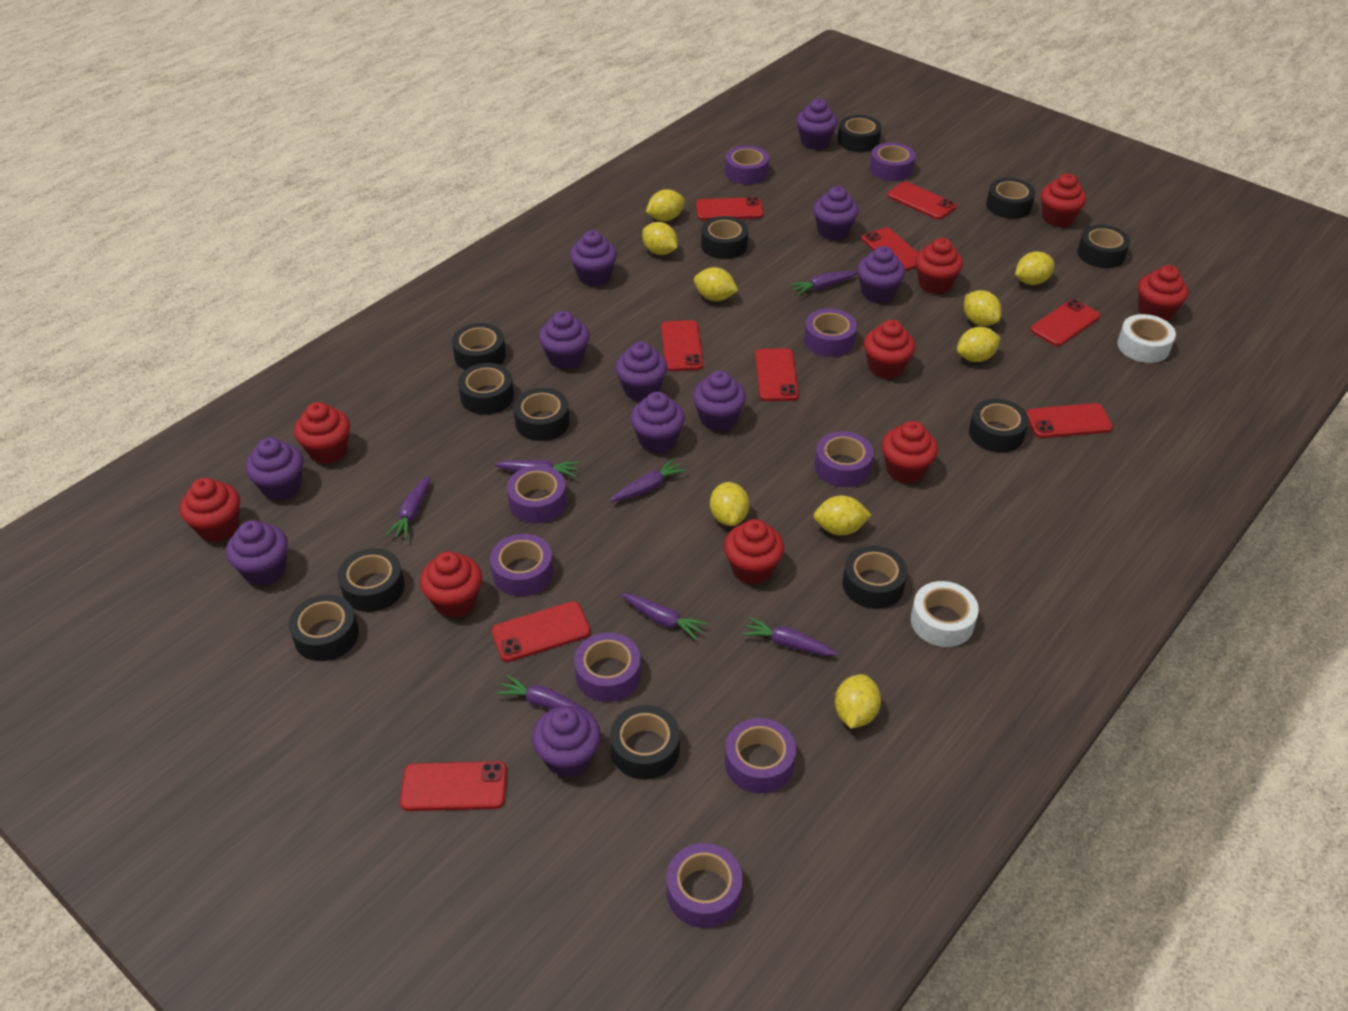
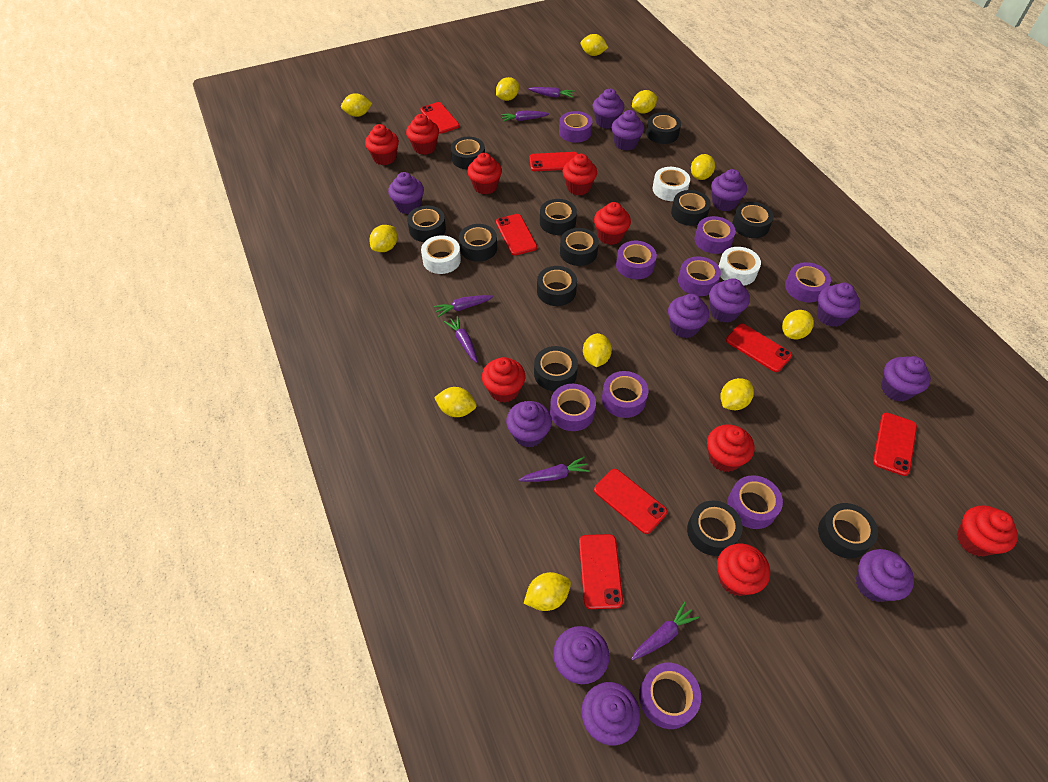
purple carrot: 7 -> 6
purple cupcake: 11 -> 12
red phone: 9 -> 7
white tape: 2 -> 3
yellow lemon: 9 -> 11

